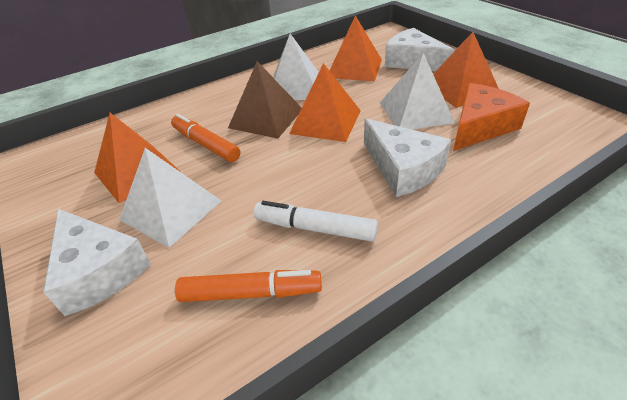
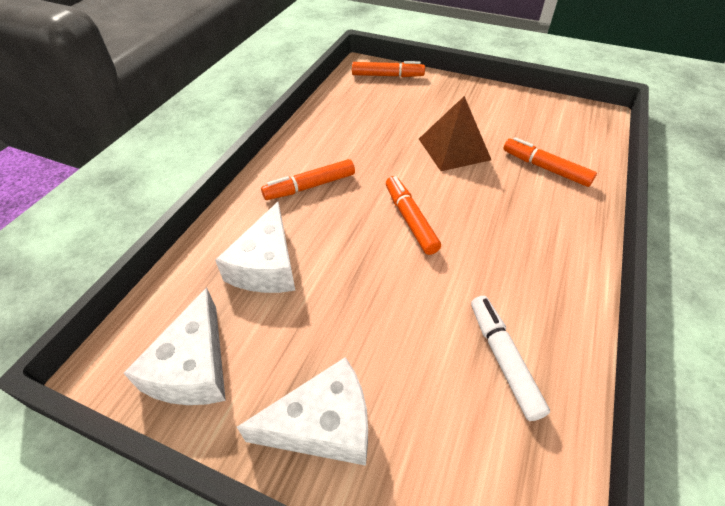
orange cheese: 1 -> 0
orange marker: 2 -> 4
orange pyramid: 4 -> 0
white pyramid: 3 -> 0

